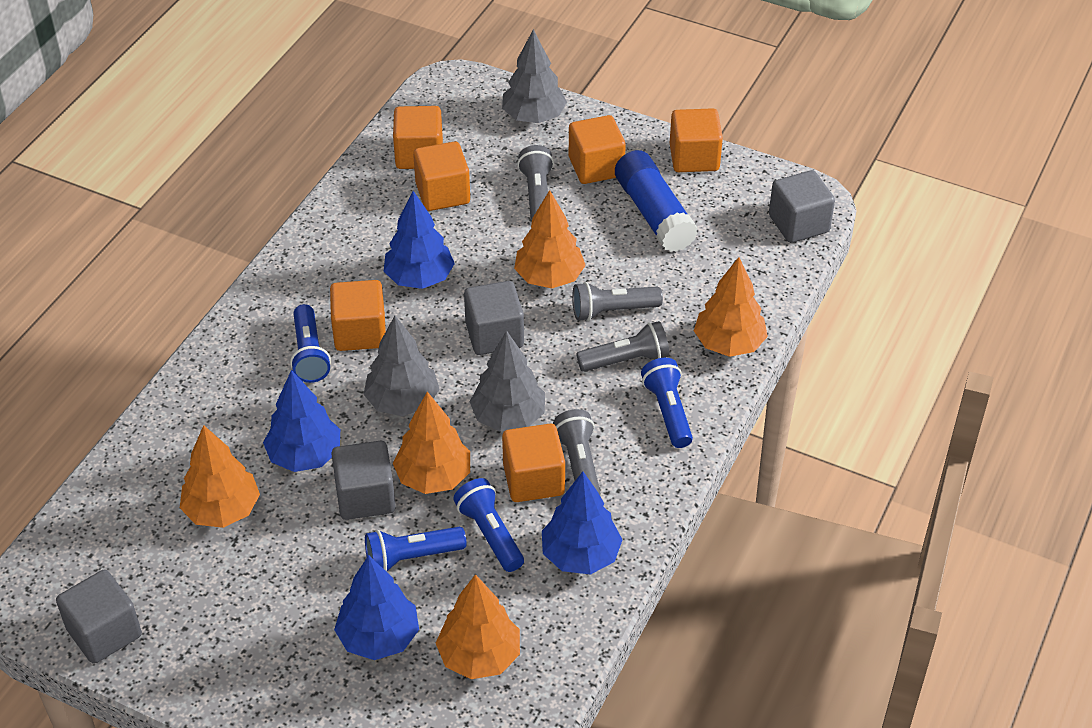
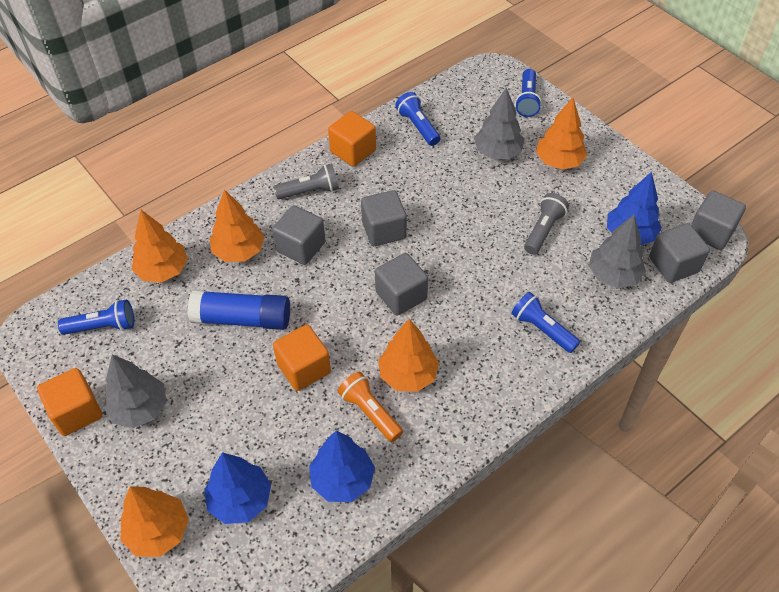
blue tree: 4 -> 3
grey cube: 4 -> 5
grey flashlight: 4 -> 2
orange cube: 6 -> 3
orange flashlight: 0 -> 1

